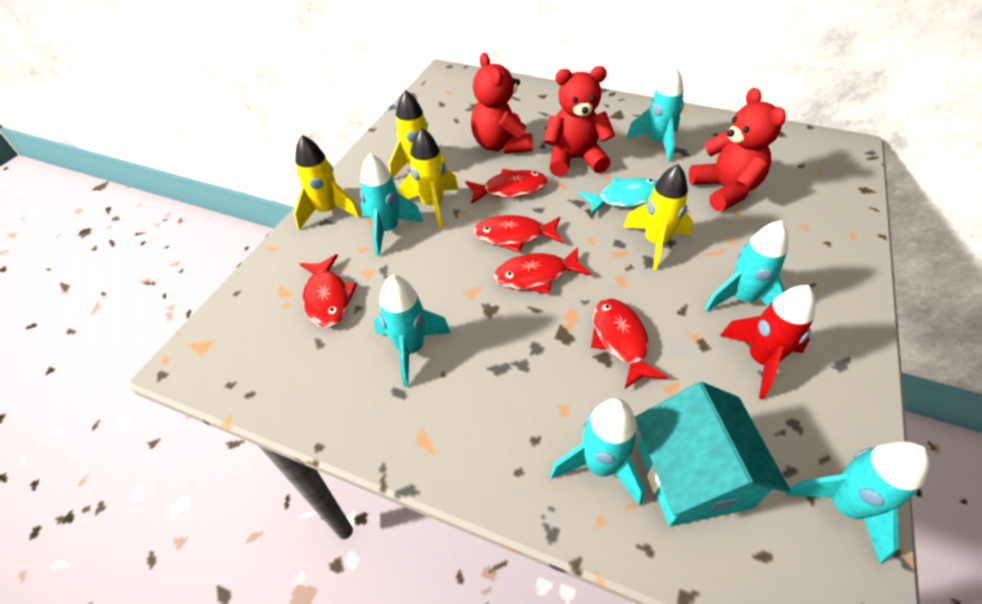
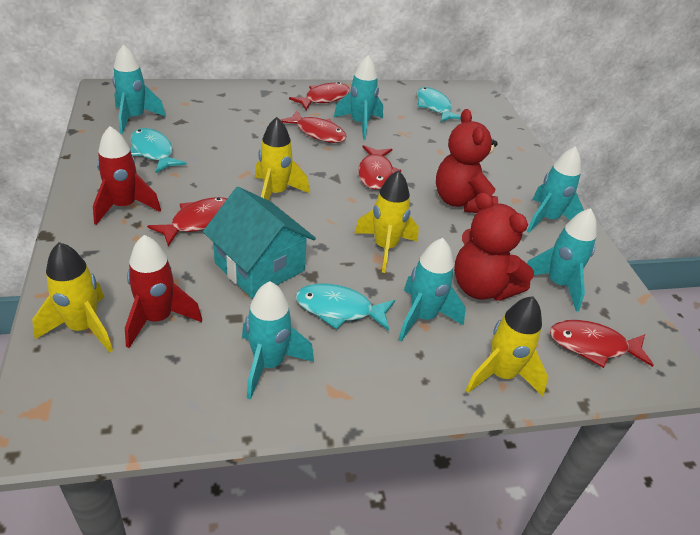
red rocket: 1 -> 2
red teddy bear: 3 -> 2
turquoise fish: 1 -> 3

